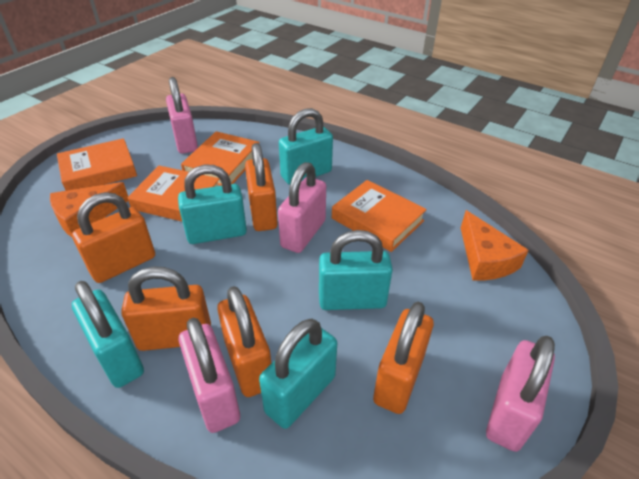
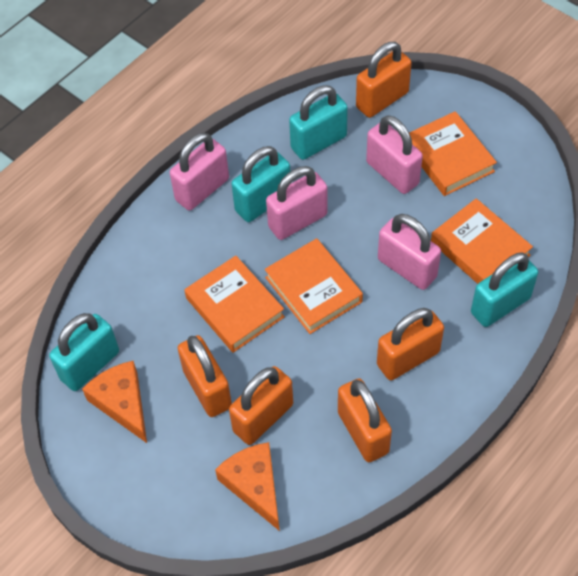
turquoise padlock: 5 -> 4

